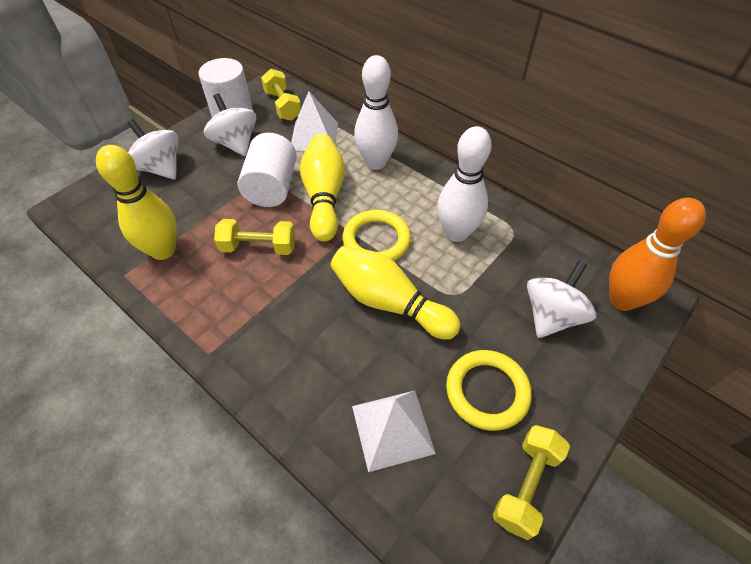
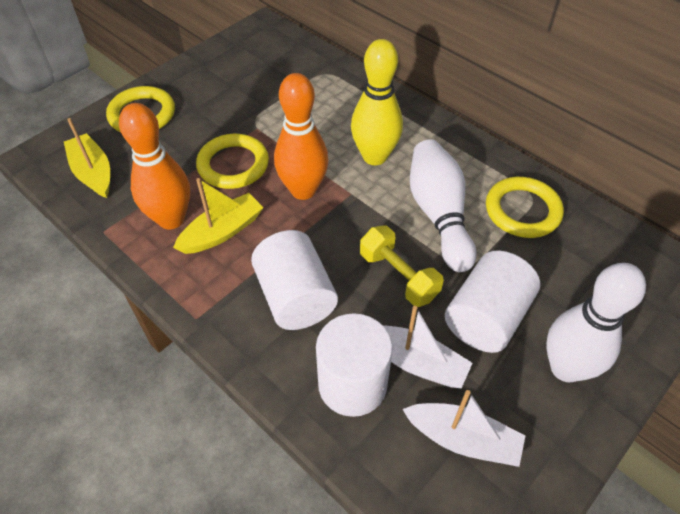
orange bowling pin: 1 -> 2
white boat: 0 -> 2
white cylinder: 2 -> 3
white pyramid: 2 -> 0
white spinning top: 3 -> 0
yellow boat: 0 -> 2
yellow bowling pin: 3 -> 1
yellow dumbbell: 3 -> 1
yellow ring: 2 -> 3

